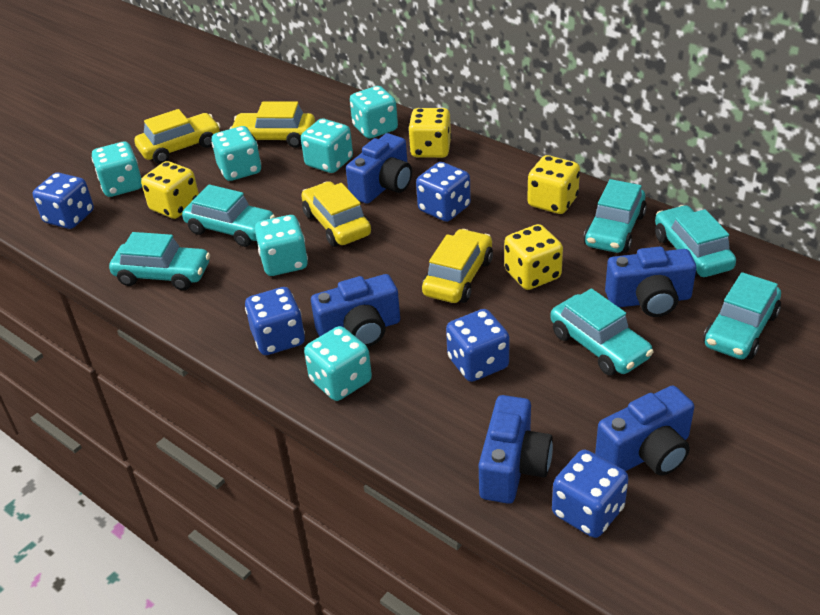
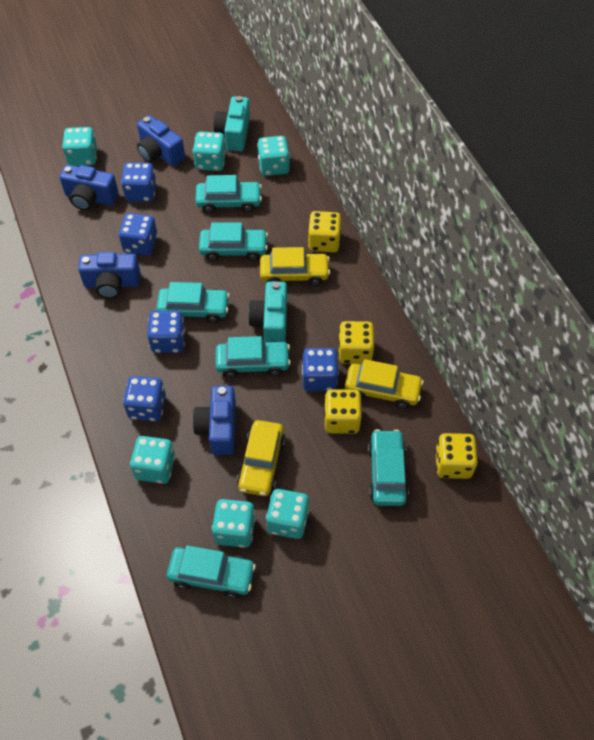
blue camera: 5 -> 4
turquoise camera: 0 -> 2
yellow car: 4 -> 3

